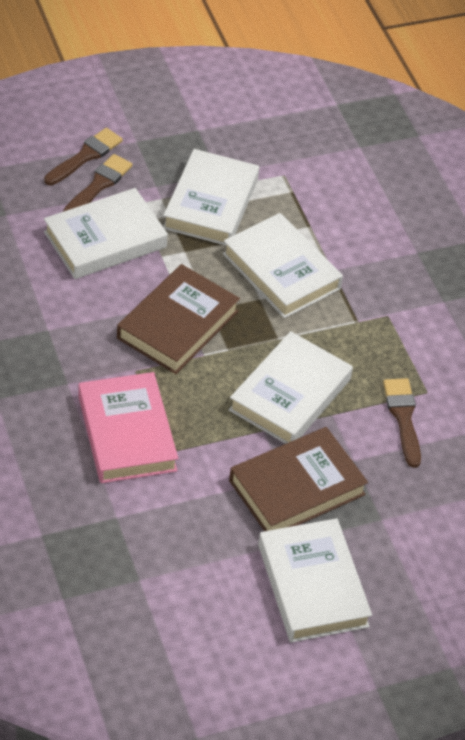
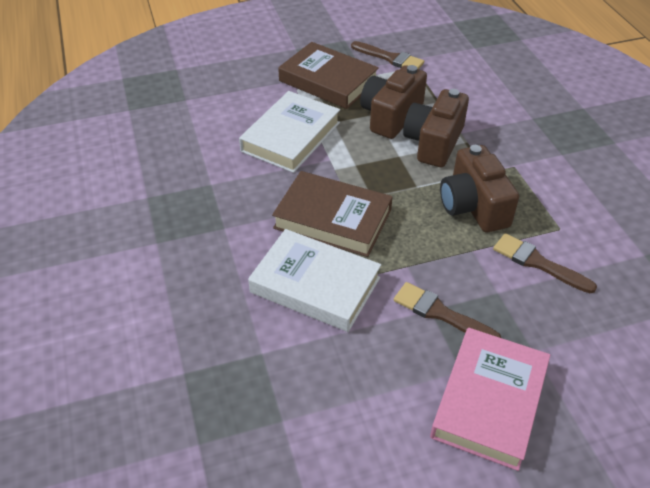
brown camera: 0 -> 3
white book: 5 -> 2

